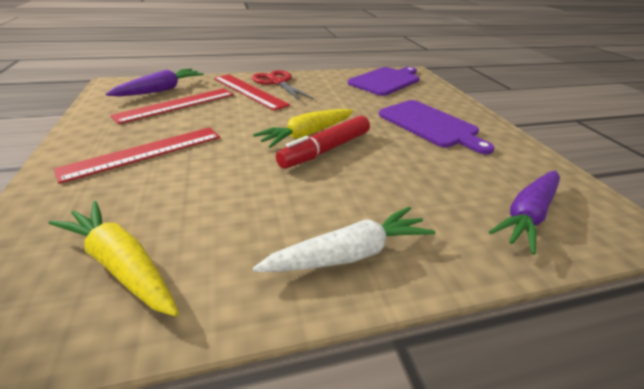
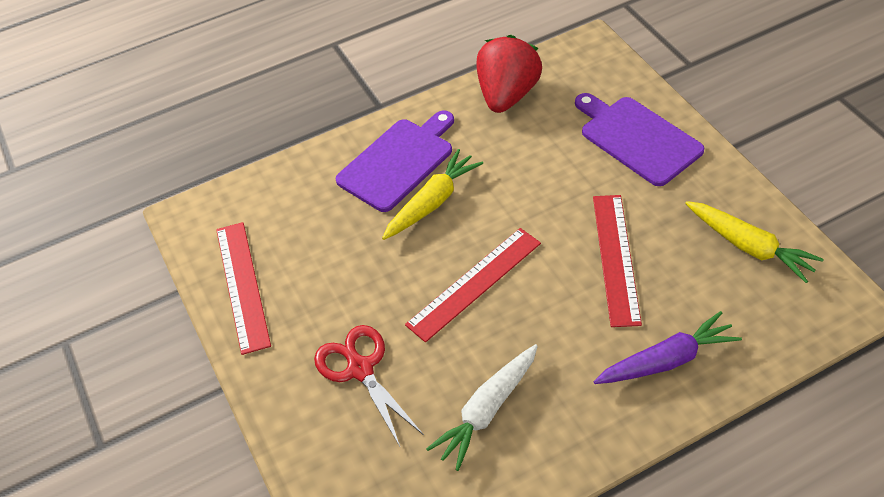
purple carrot: 2 -> 1
red marker: 1 -> 0
red strawberry: 0 -> 1

